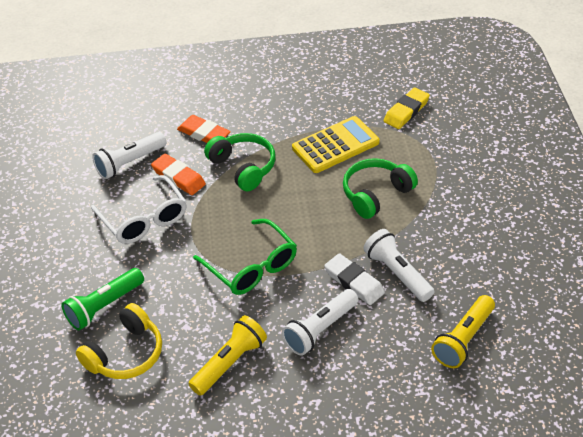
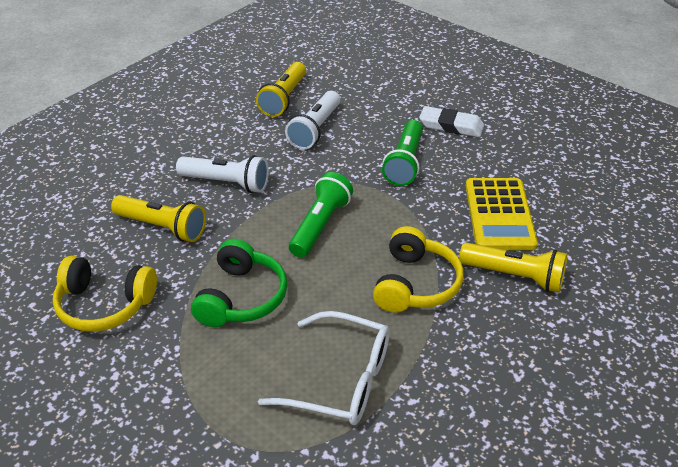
green flashlight: 1 -> 2
green glasses: 1 -> 0
green headphones: 2 -> 1
orange eraser: 2 -> 0
white flashlight: 3 -> 2
yellow eraser: 1 -> 0
yellow flashlight: 2 -> 3
yellow headphones: 1 -> 2

